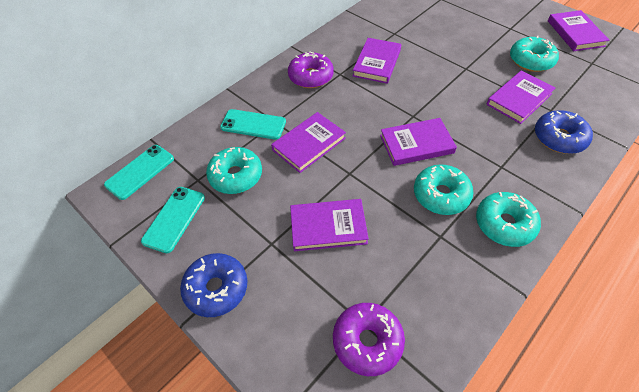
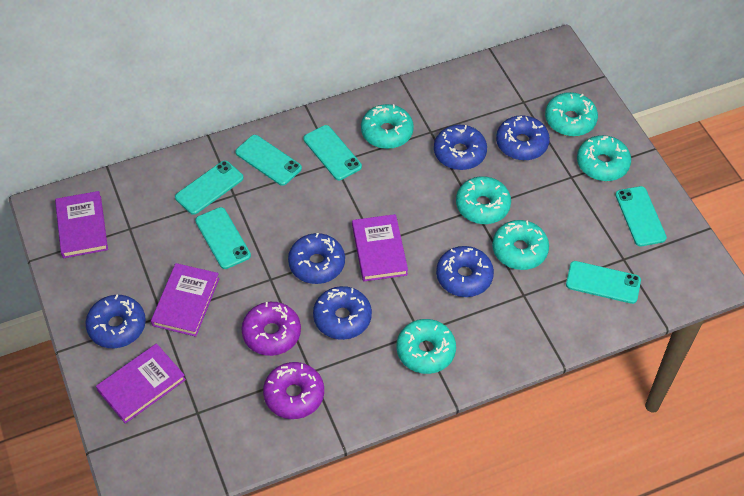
blue donut: 2 -> 6
purple book: 6 -> 4
turquoise donut: 4 -> 6
turquoise phone: 3 -> 6

